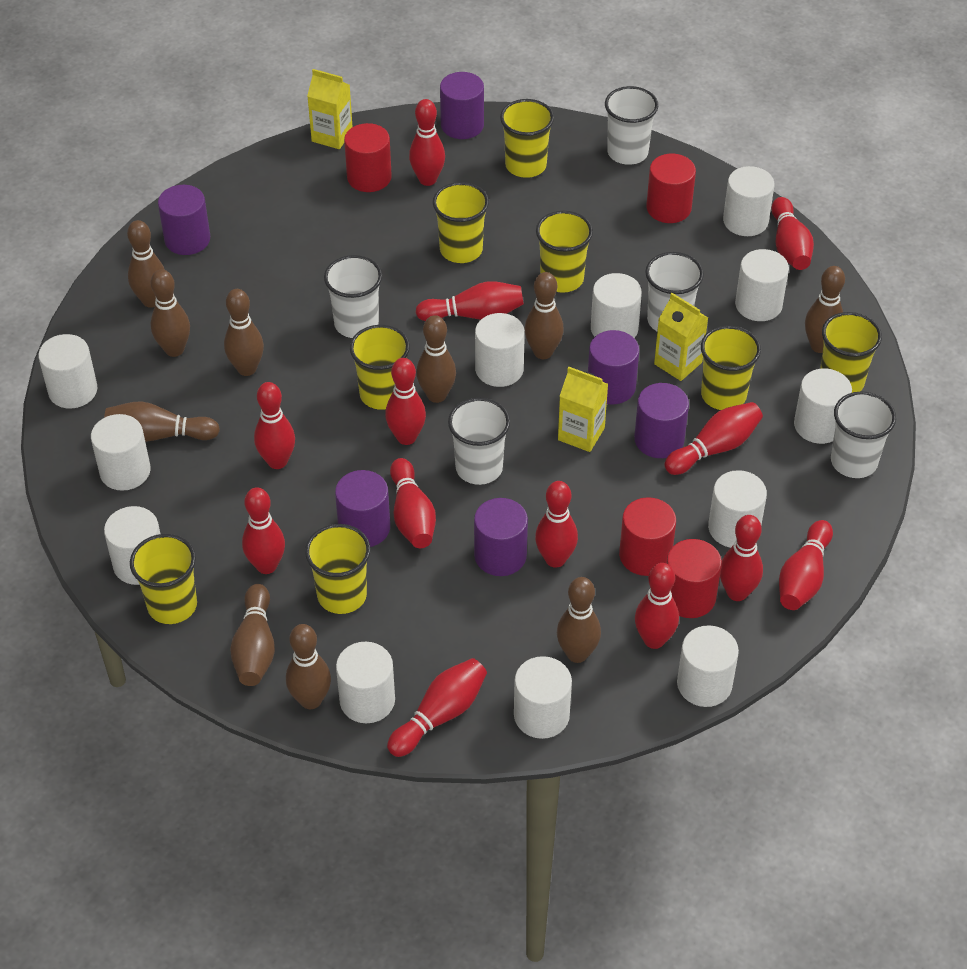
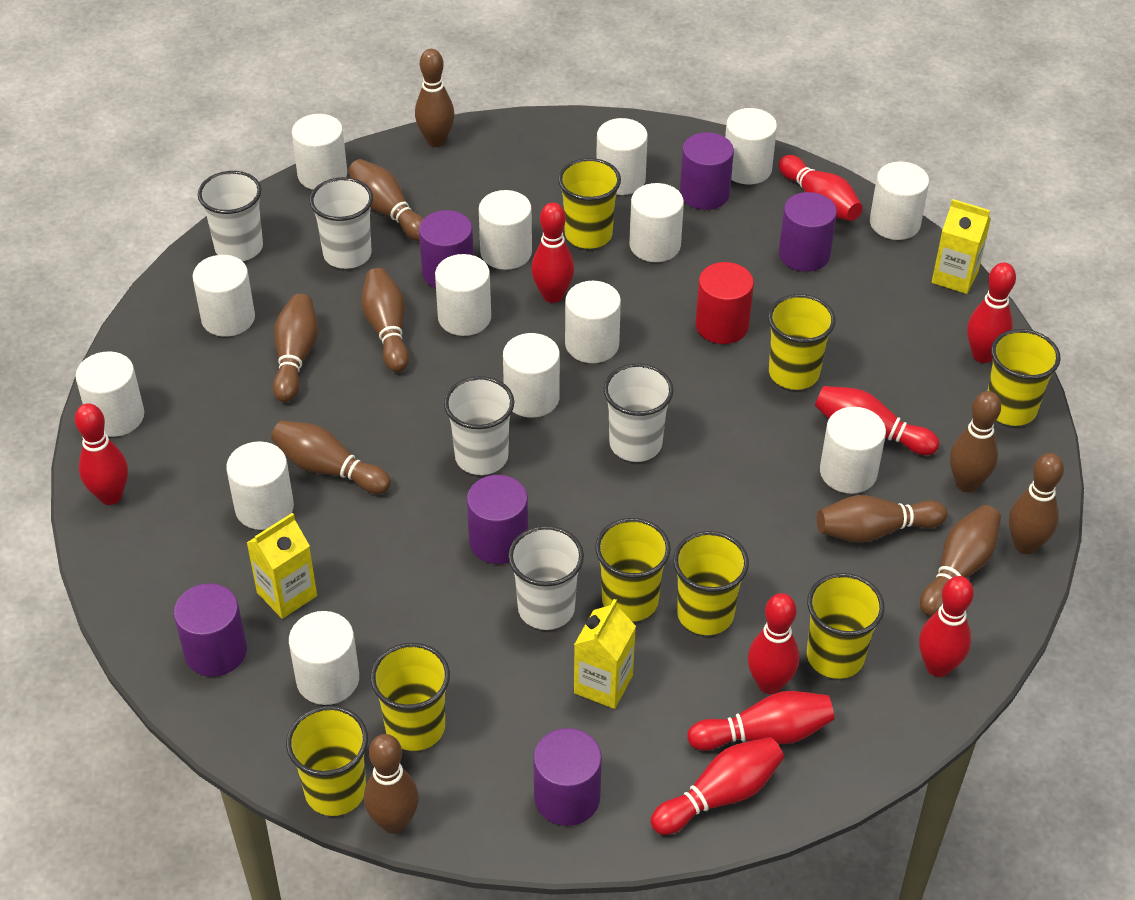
red bowling pin: 13 -> 9
red cylinder: 4 -> 1
white cylinder: 12 -> 14

